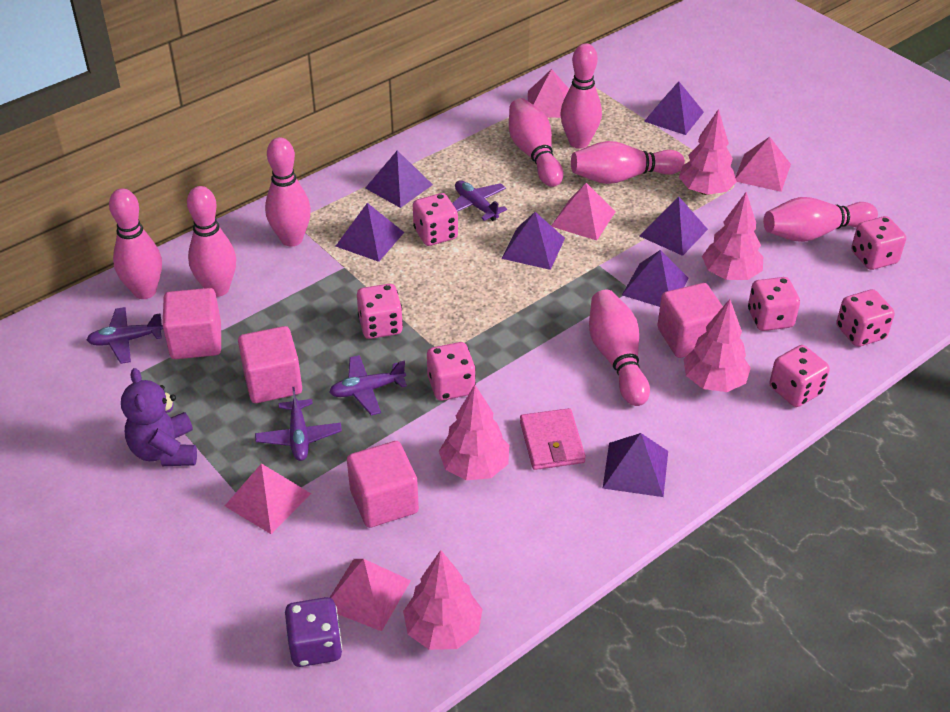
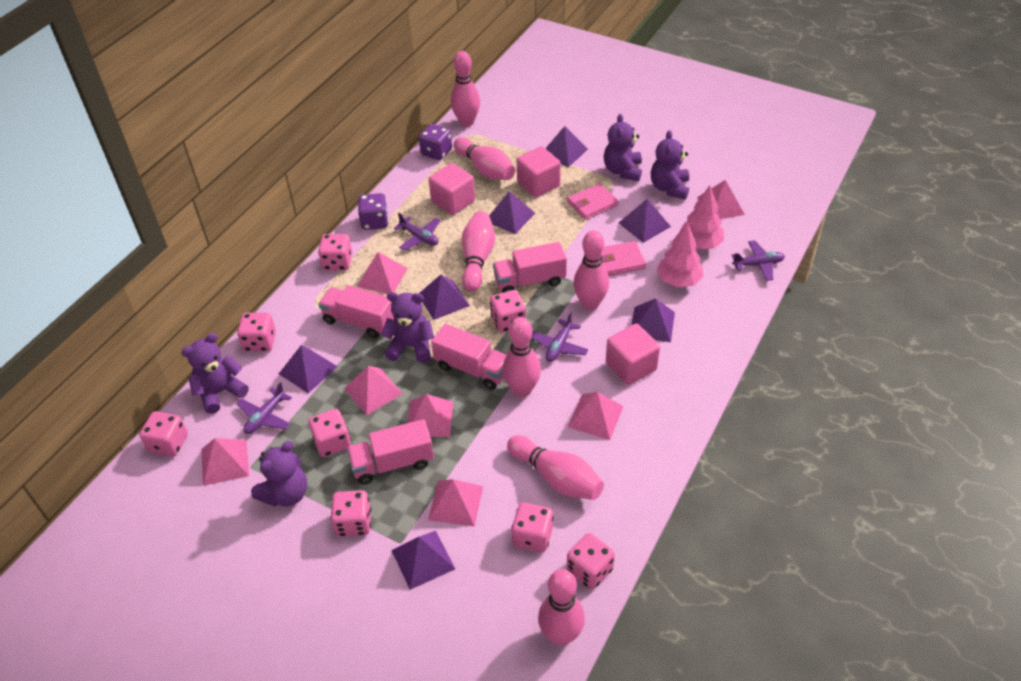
pink bowling pin: 8 -> 7
pink cube: 4 -> 3
pink dice: 7 -> 8
pink pyramid: 5 -> 7
pink tree: 5 -> 2
pink truck: 0 -> 4
pink wallet: 1 -> 2
purple dice: 1 -> 2
purple teddy bear: 1 -> 5

